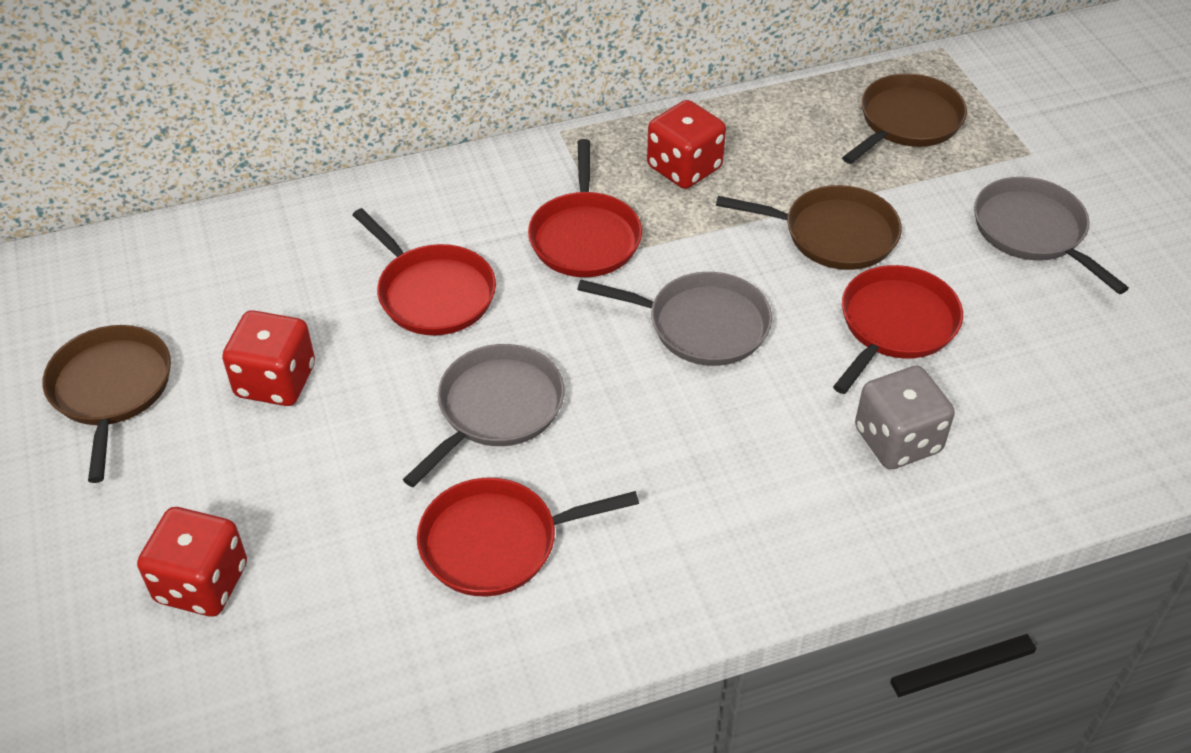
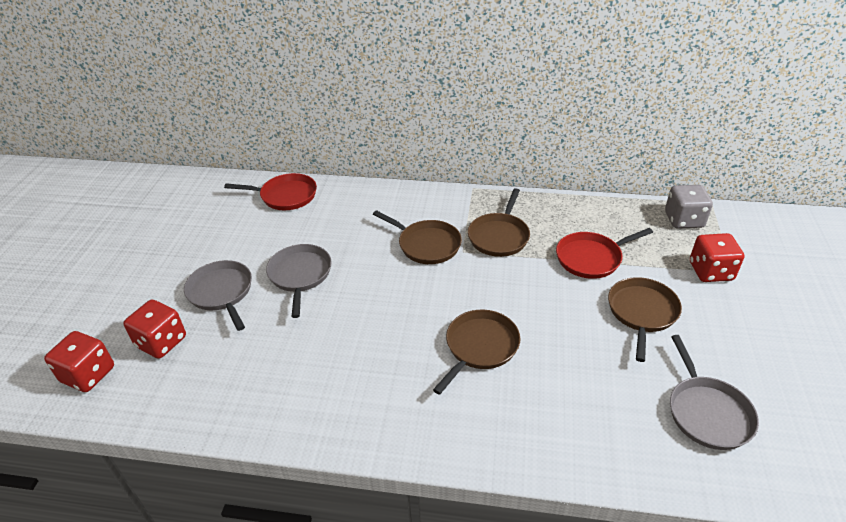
brown pan: 3 -> 4
red pan: 4 -> 2

